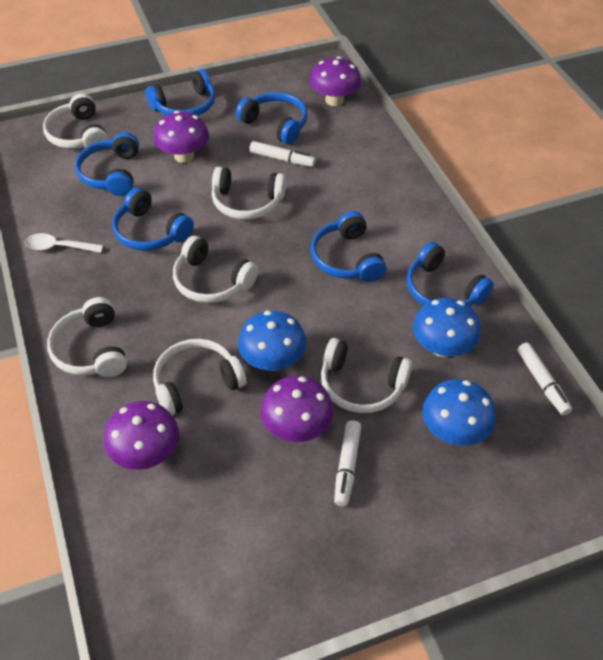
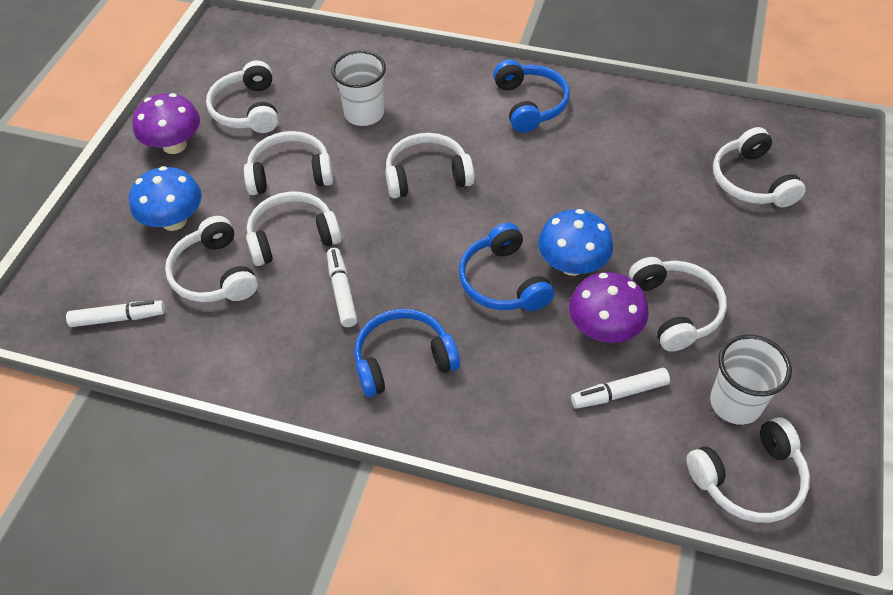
blue headphones: 6 -> 3
blue mushroom: 3 -> 2
purple mushroom: 4 -> 2
white cup: 0 -> 2
white headphones: 6 -> 8
white spoon: 1 -> 0

